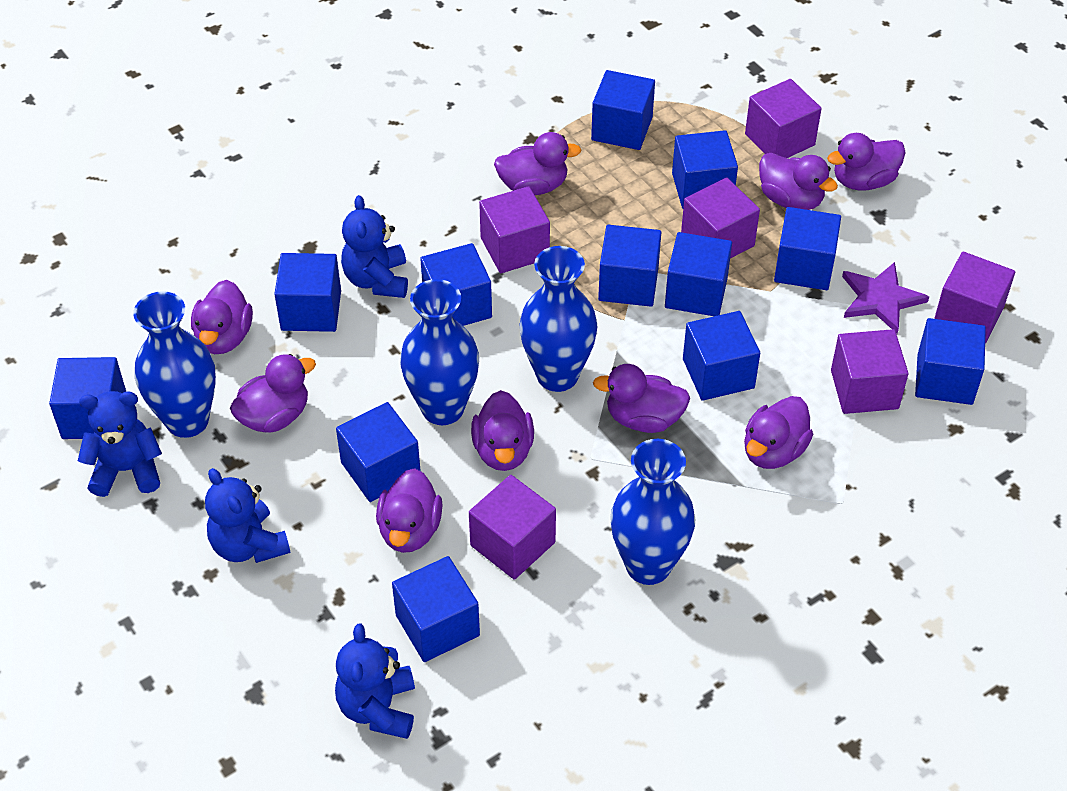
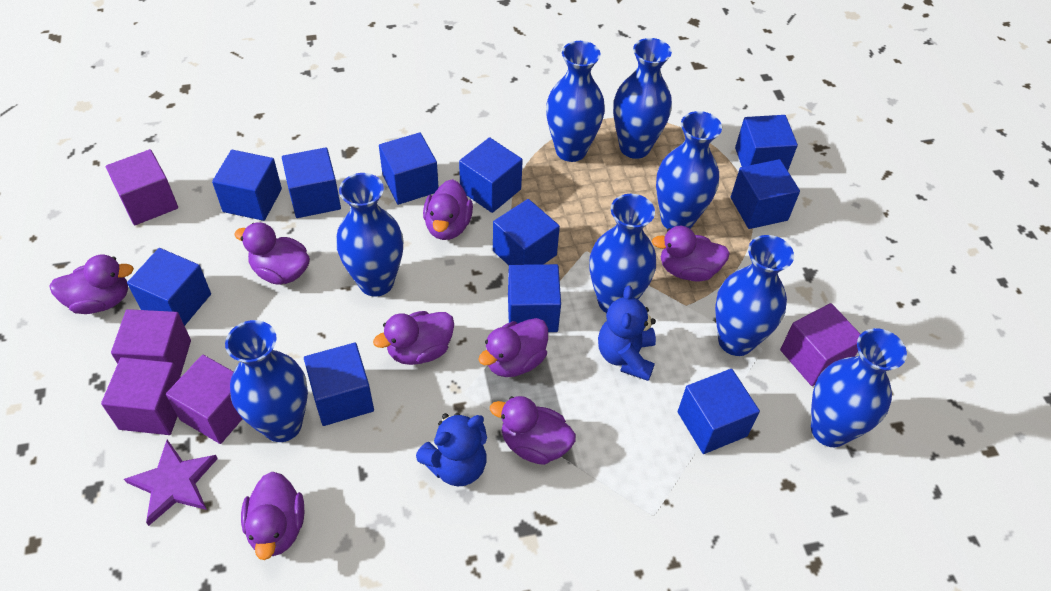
blue cube: 12 -> 11
blue teddy bear: 4 -> 2
blue vase: 4 -> 8
purple cube: 6 -> 5
purple duck: 9 -> 8

